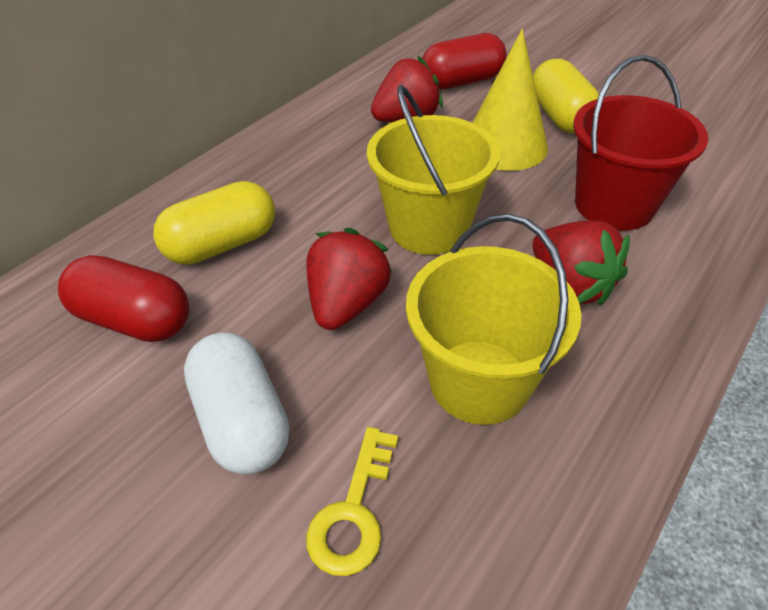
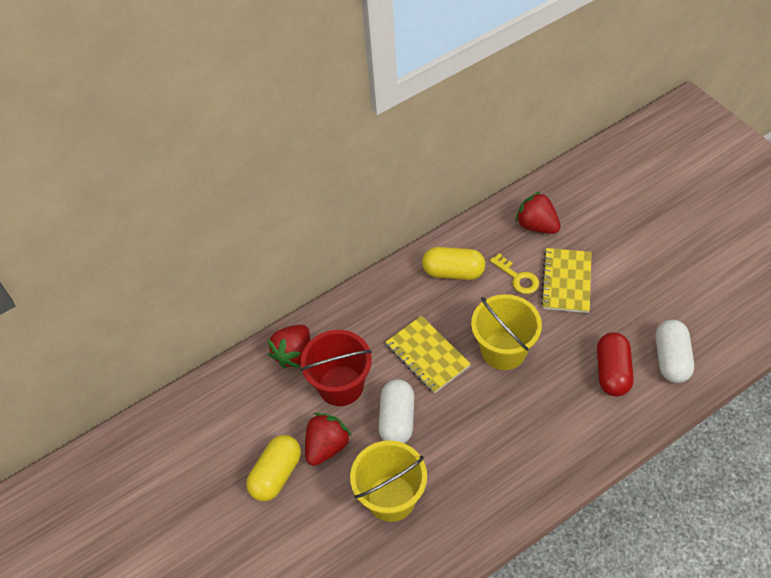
red capsule: 2 -> 1
white capsule: 1 -> 2
yellow cone: 1 -> 0
yellow notebook: 0 -> 2

